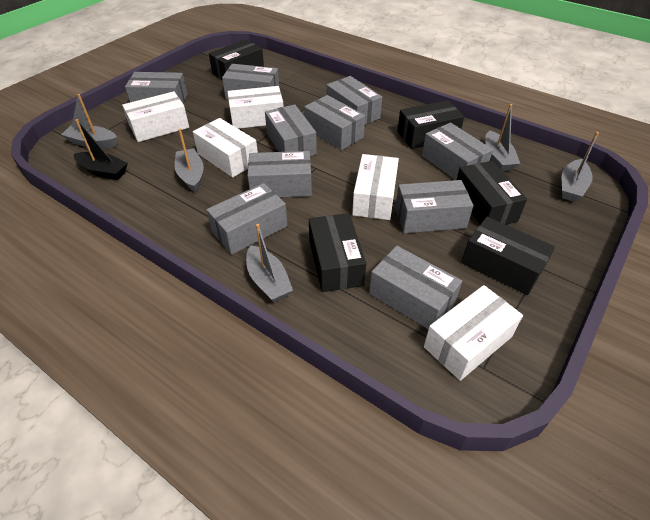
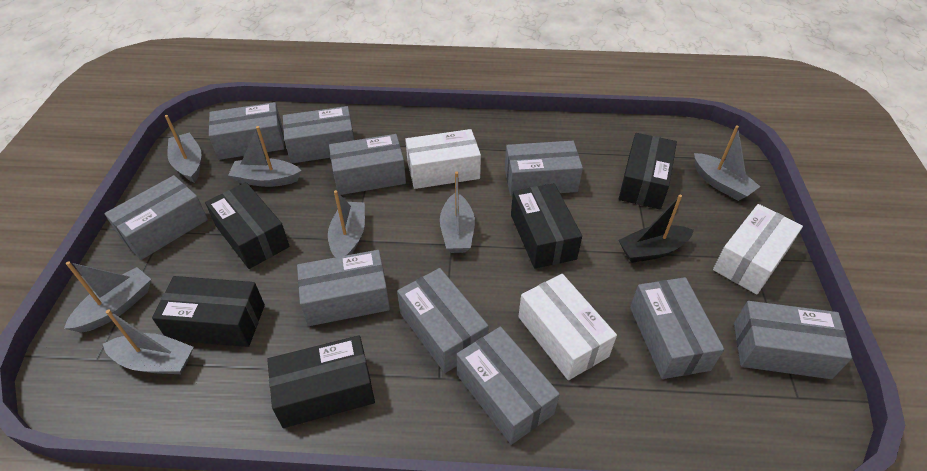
grey boat: 5 -> 7
white box: 5 -> 3

